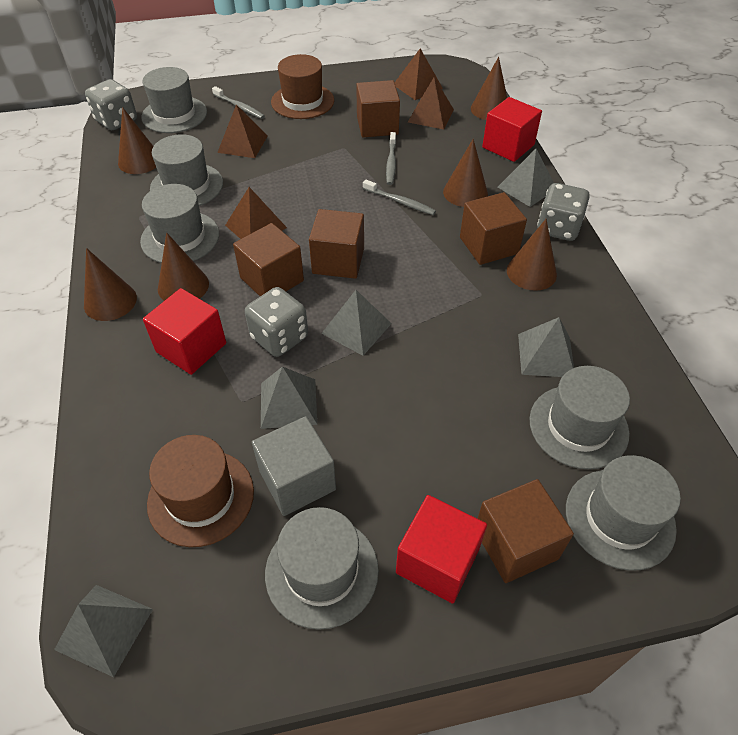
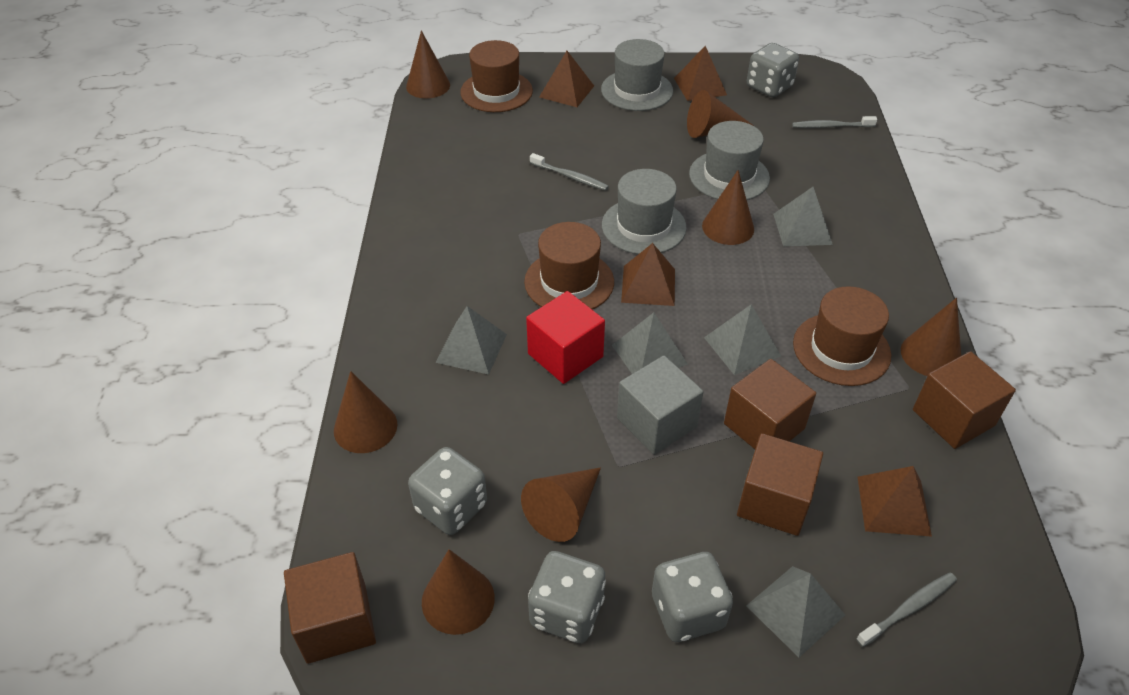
brown cone: 6 -> 7
brown cube: 5 -> 4
brown hat: 2 -> 3
grey dice: 3 -> 4
grey hat: 6 -> 3
red cube: 3 -> 1

